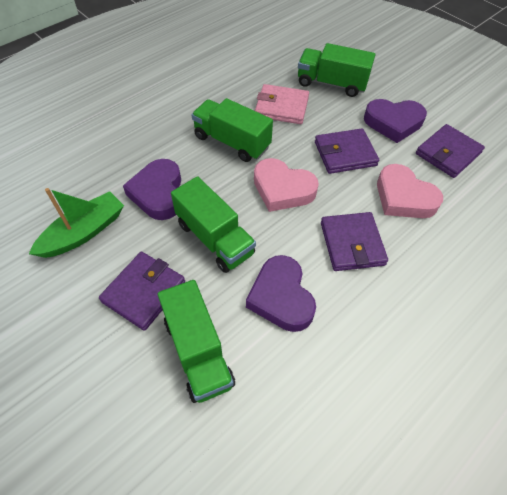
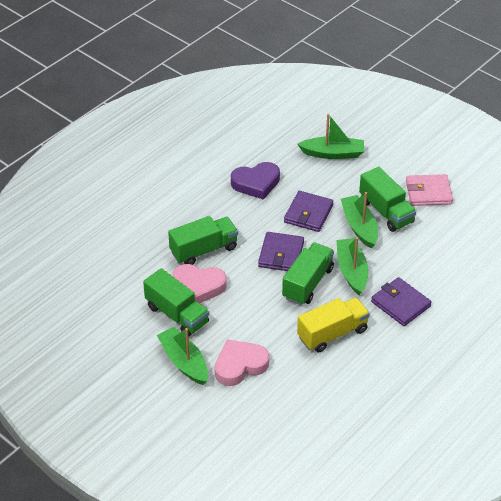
green boat: 1 -> 4
purple heart: 3 -> 1
purple wallet: 4 -> 3
yellow truck: 0 -> 1

